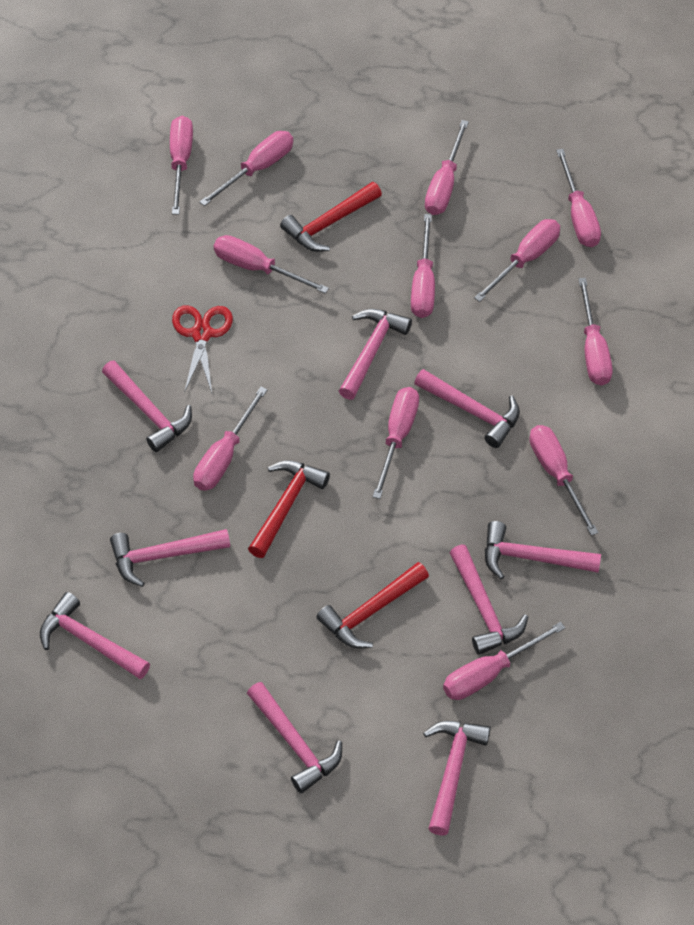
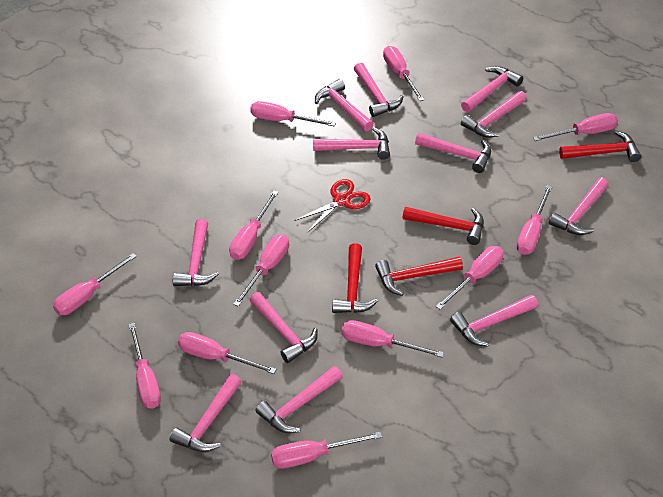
pink hammer: 9 -> 12
red hammer: 3 -> 4

